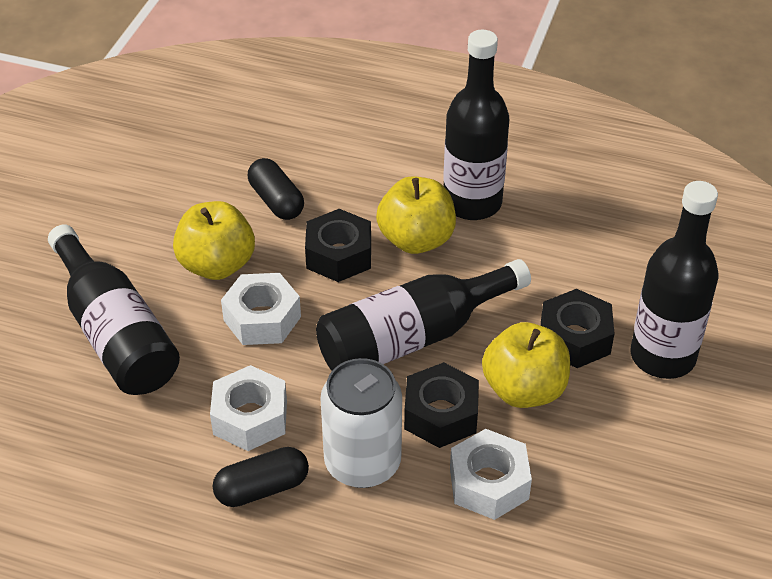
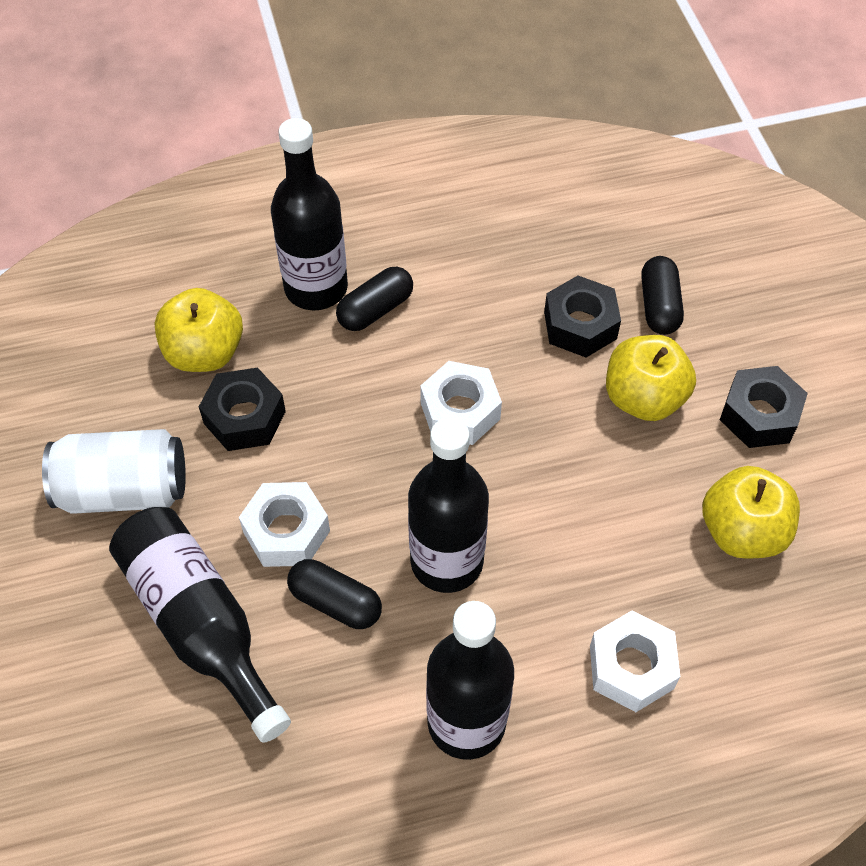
black capsule: 2 -> 3

